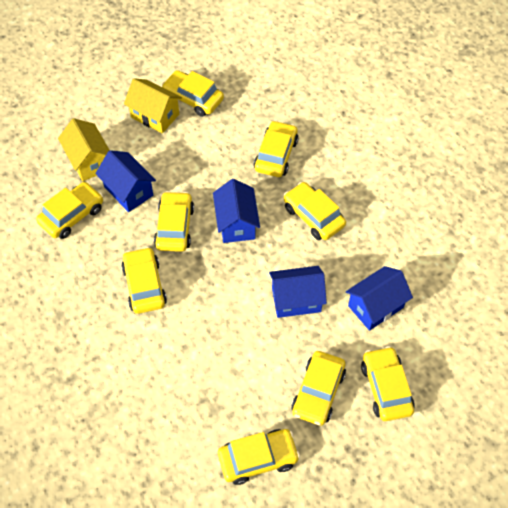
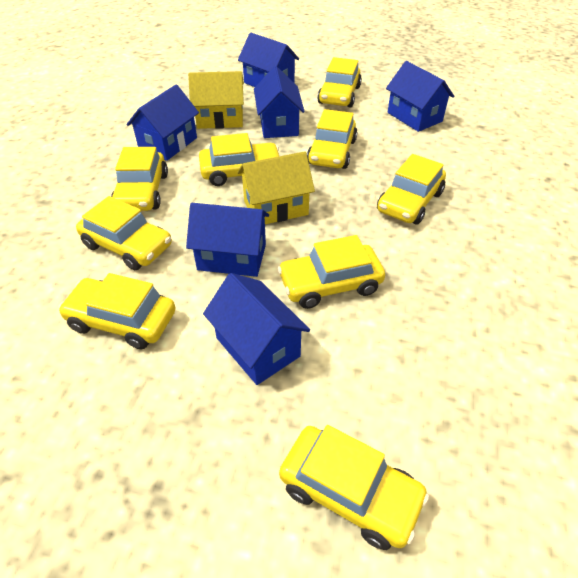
blue house: 4 -> 6

